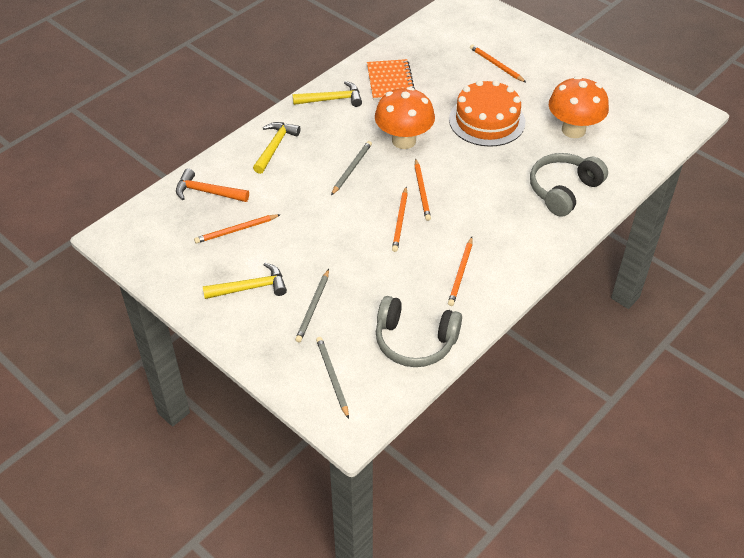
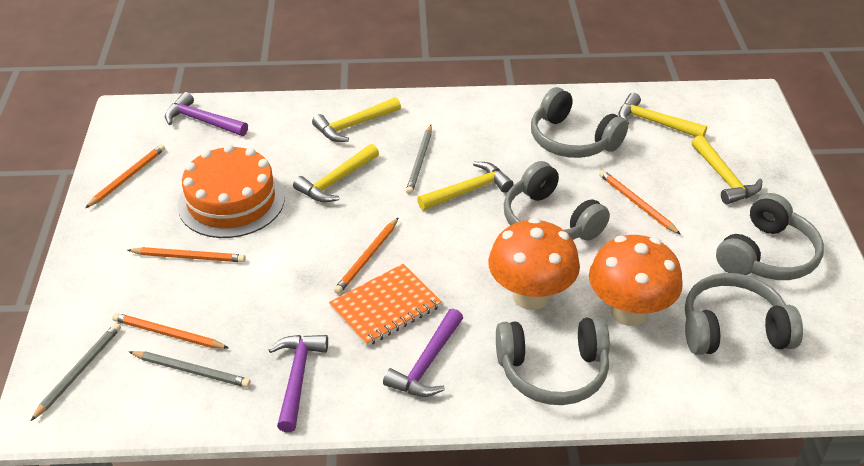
grey headphones: 2 -> 5
orange hammer: 1 -> 0
purple hammer: 0 -> 3
yellow hammer: 3 -> 5

